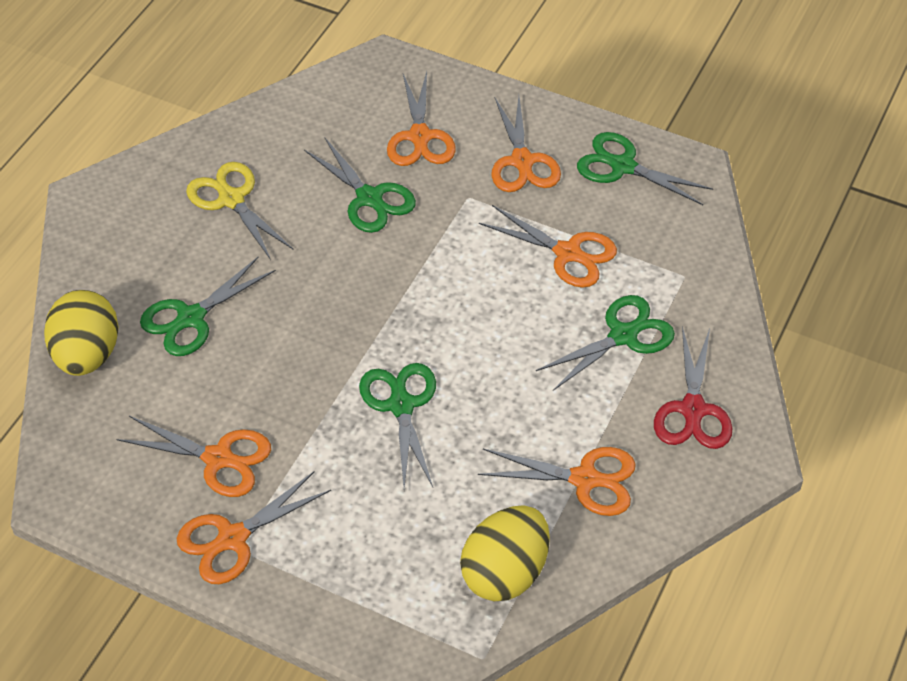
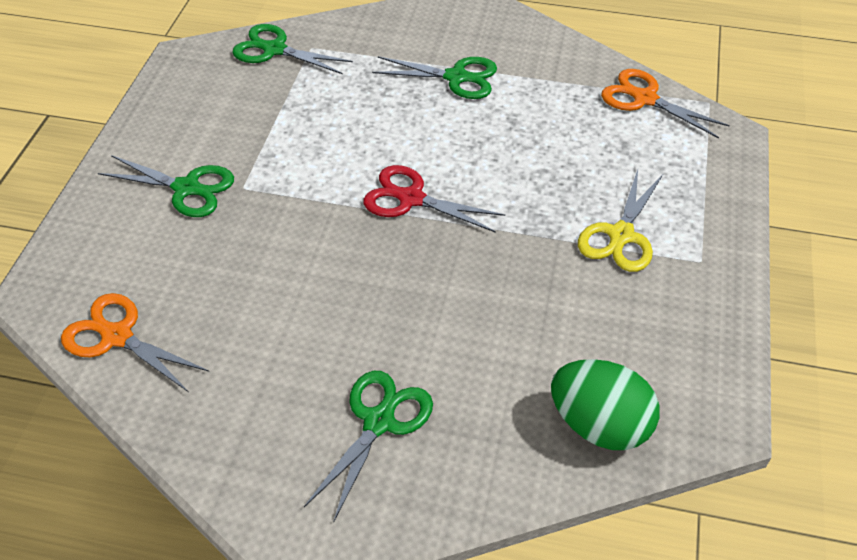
green egg: 0 -> 1
green scissors: 5 -> 4
orange scissors: 6 -> 2
yellow egg: 2 -> 0

